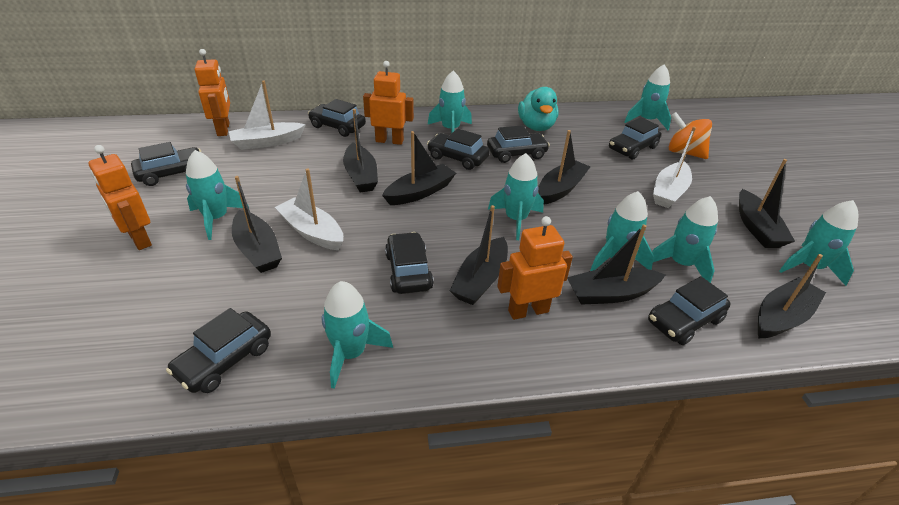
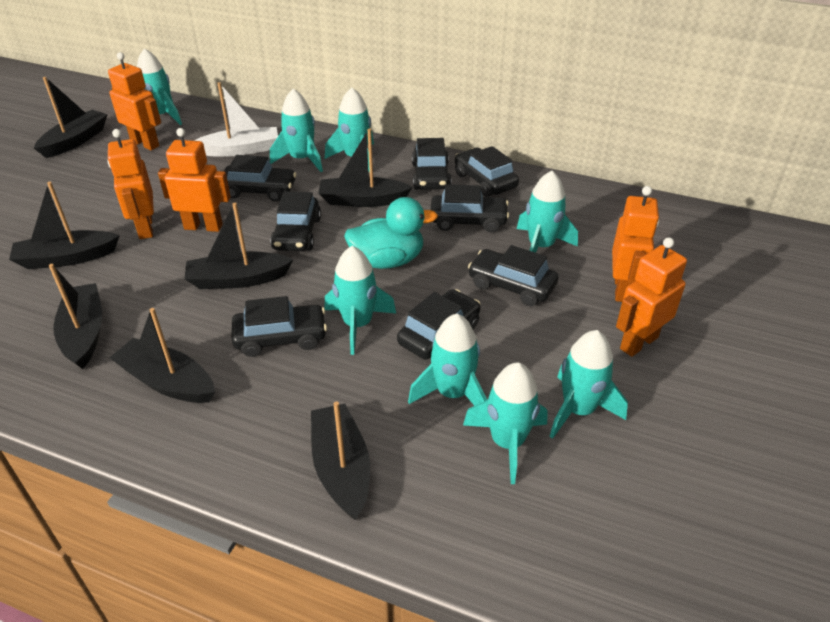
black boat: 8 -> 7
orange robot: 4 -> 5
orange spinning top: 1 -> 0
white boat: 3 -> 1

